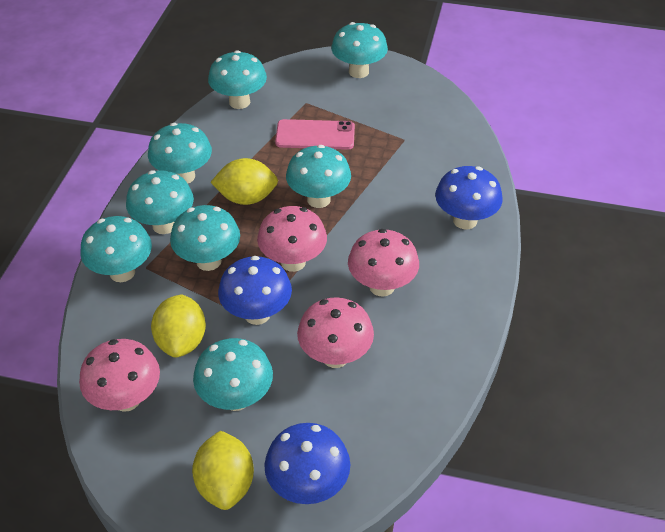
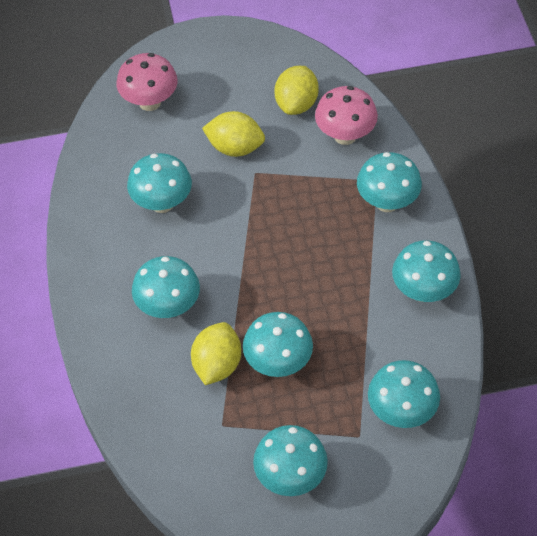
blue mushroom: 3 -> 0
pink mushroom: 4 -> 2
pink phone: 1 -> 0
turquoise mushroom: 8 -> 7

